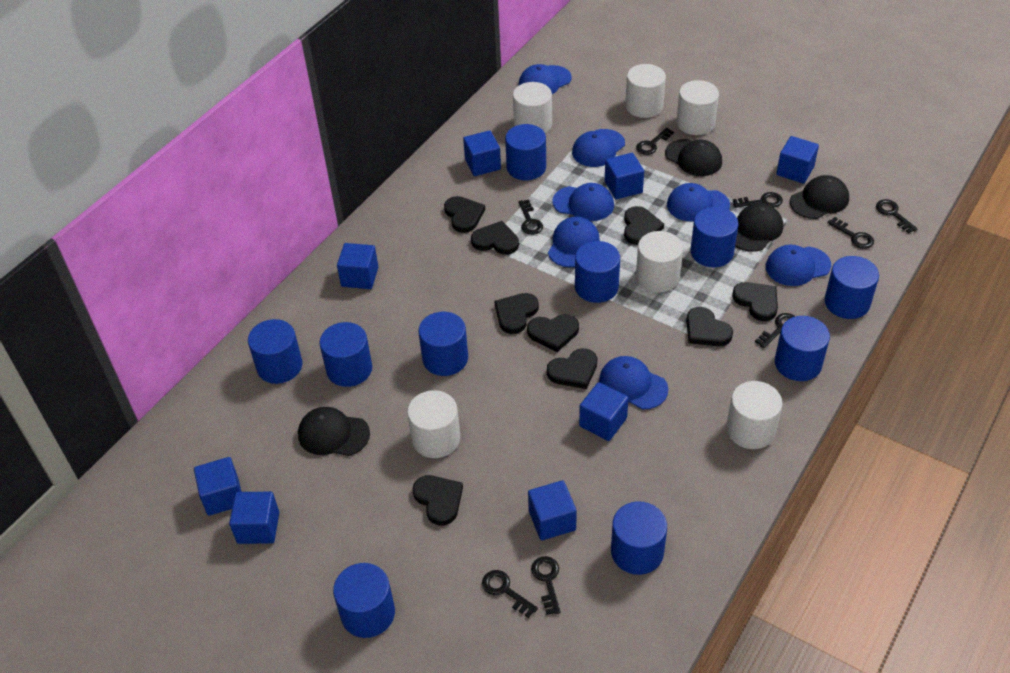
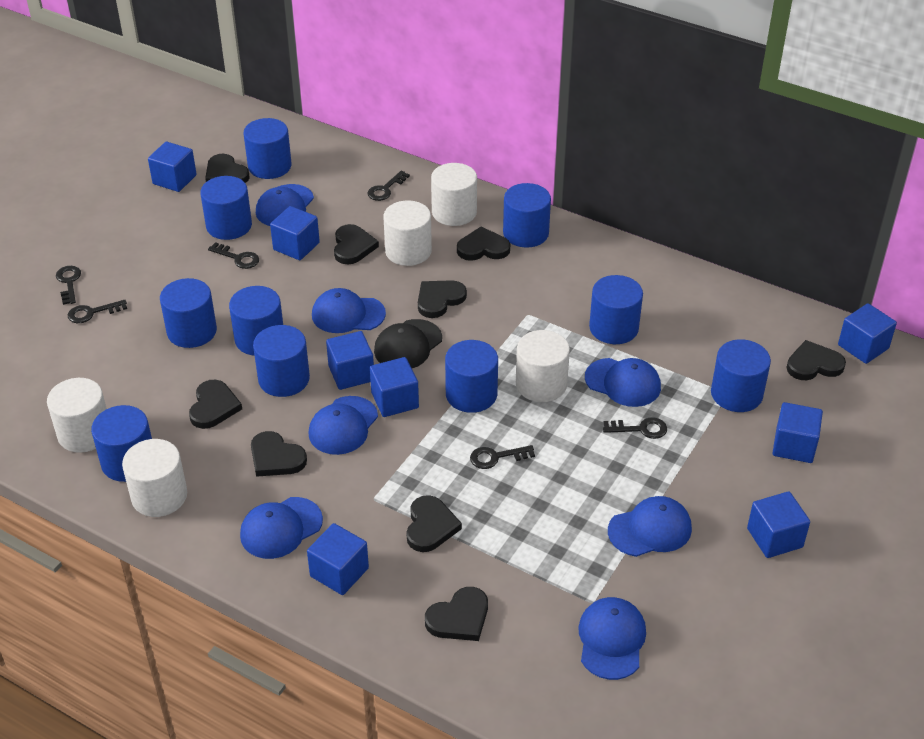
black cap: 4 -> 1
black key: 8 -> 6
white cylinder: 6 -> 5

